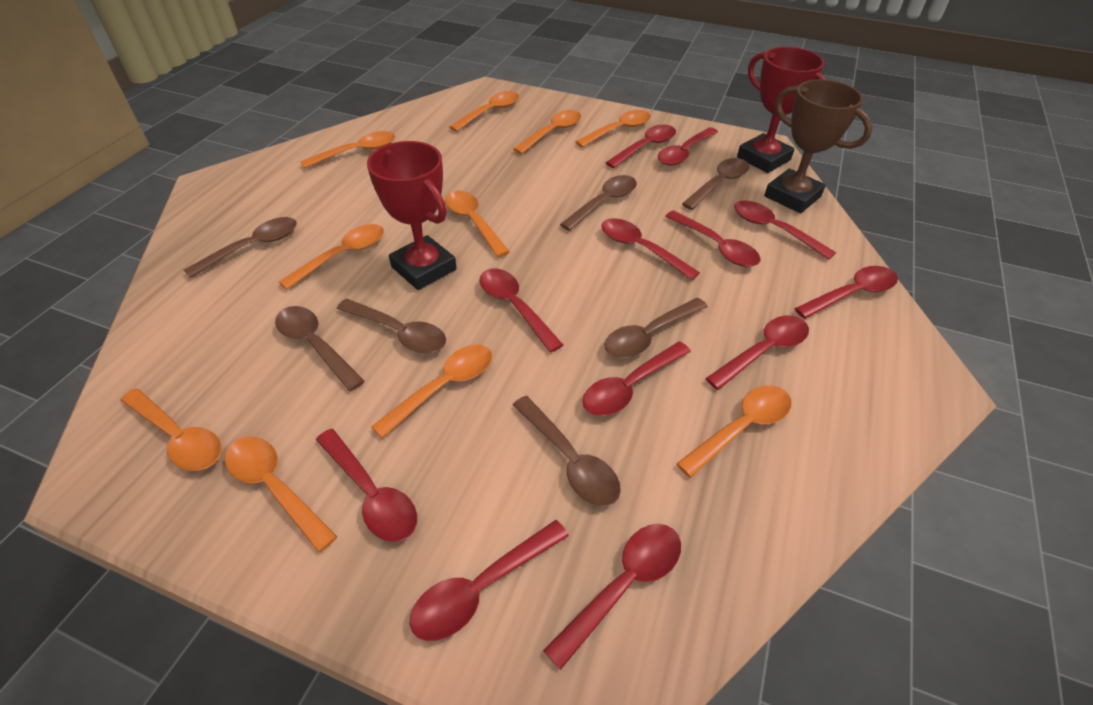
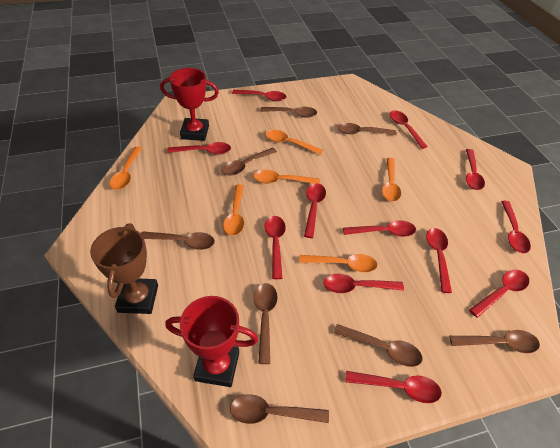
brown spoon: 7 -> 8
orange spoon: 10 -> 6

